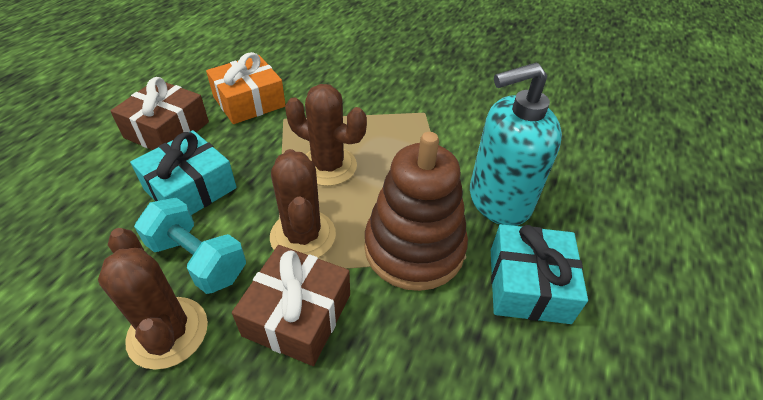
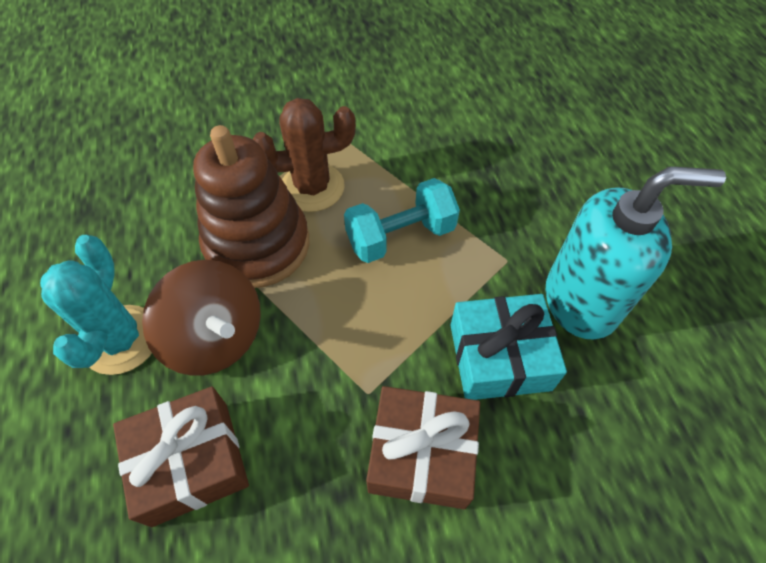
brown cactus: 3 -> 1
brown spinning top: 0 -> 1
orange gift: 1 -> 0
turquoise cactus: 0 -> 1
turquoise gift: 2 -> 1

